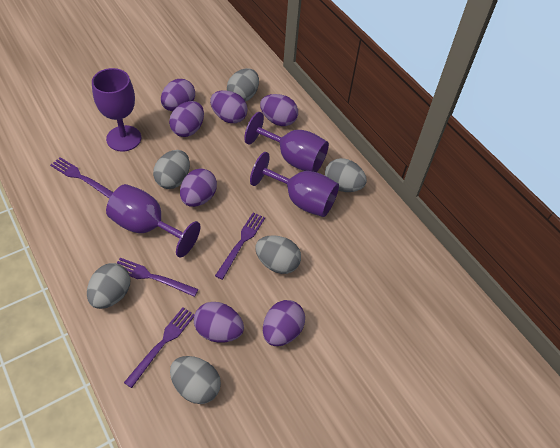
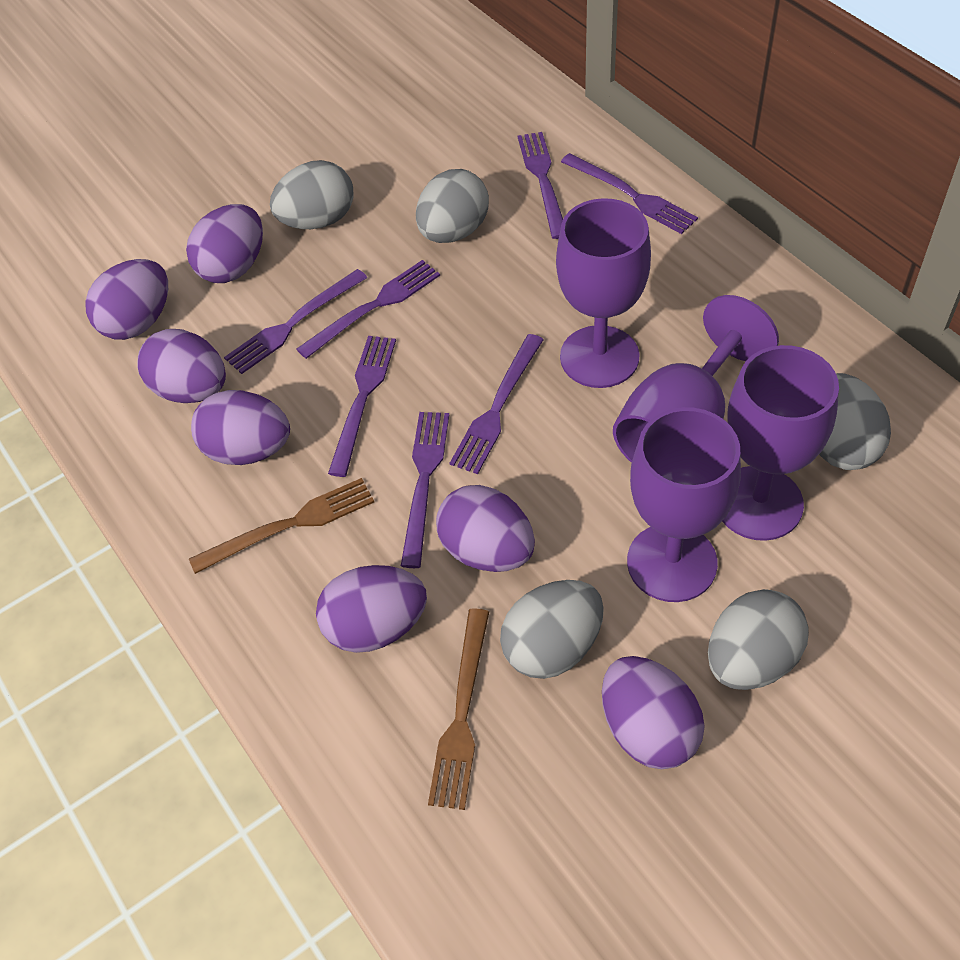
brown fork: 0 -> 2
grey egg: 6 -> 5
purple fork: 4 -> 7

